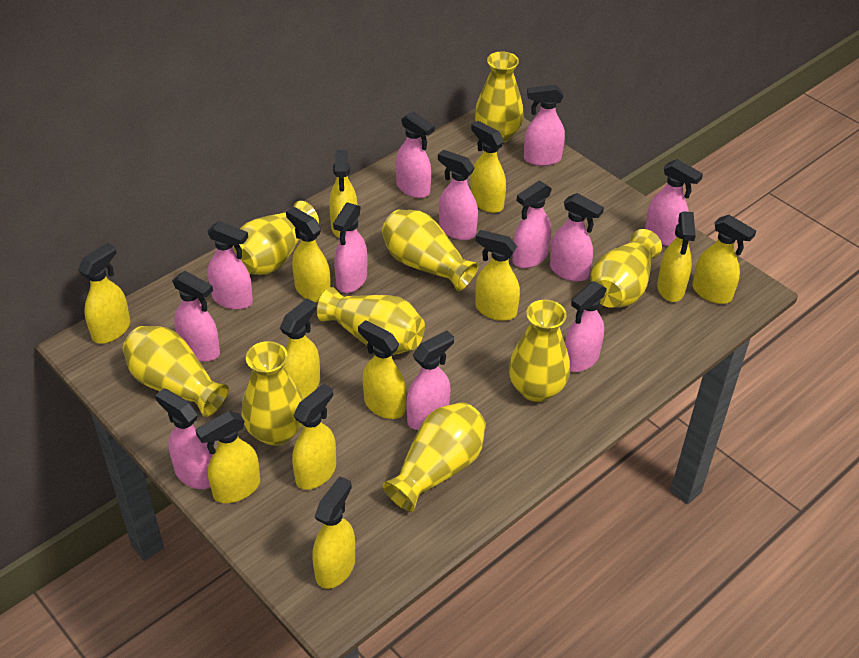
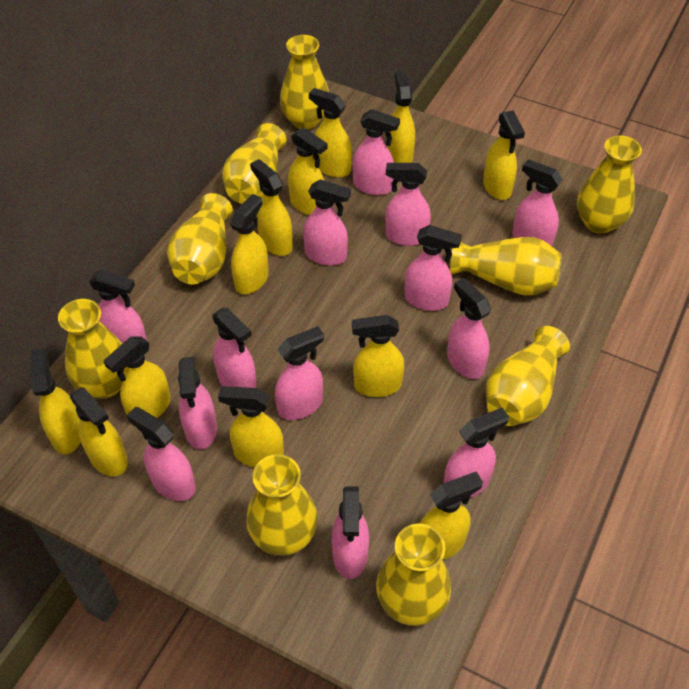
pink spray bottle: 12 -> 13

